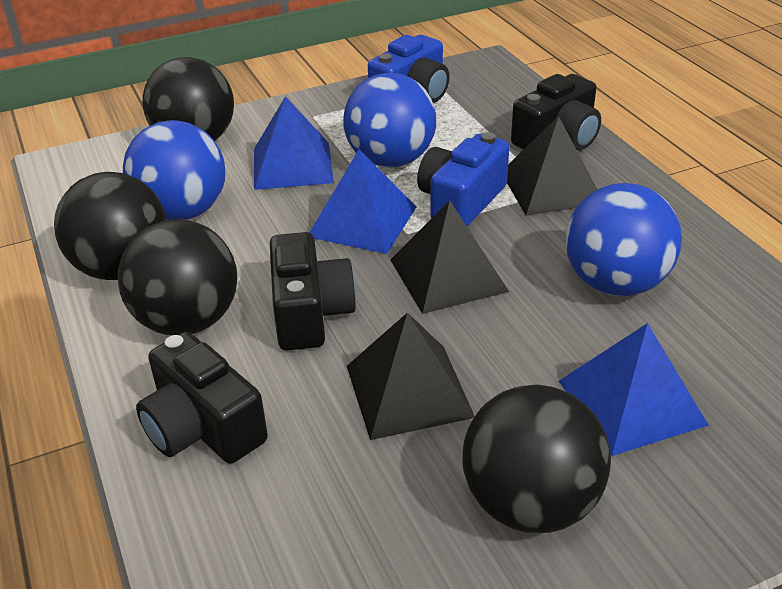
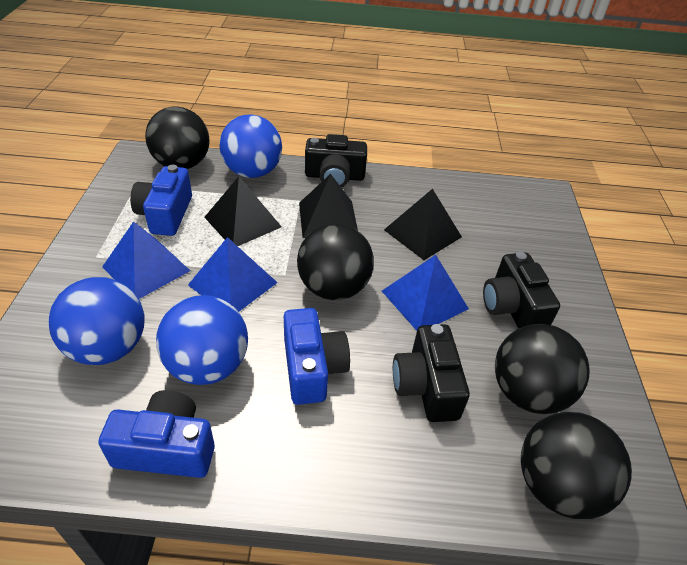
blue camera: 2 -> 3

